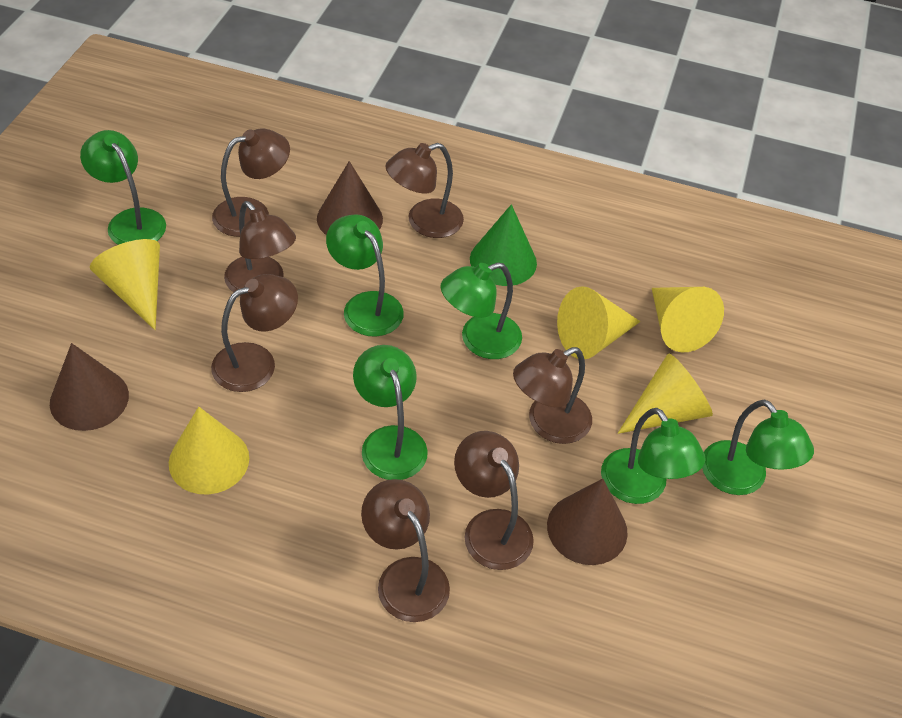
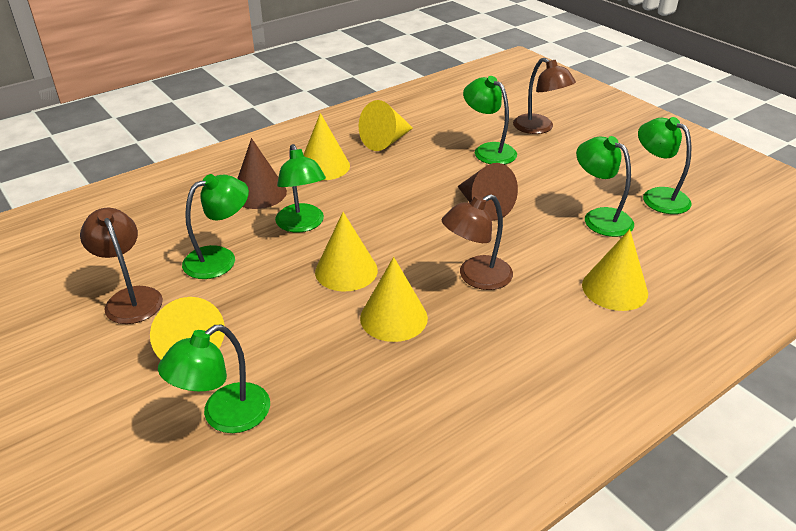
brown cone: 3 -> 2
brown lamp: 7 -> 3
green cone: 1 -> 0
yellow cone: 5 -> 6

